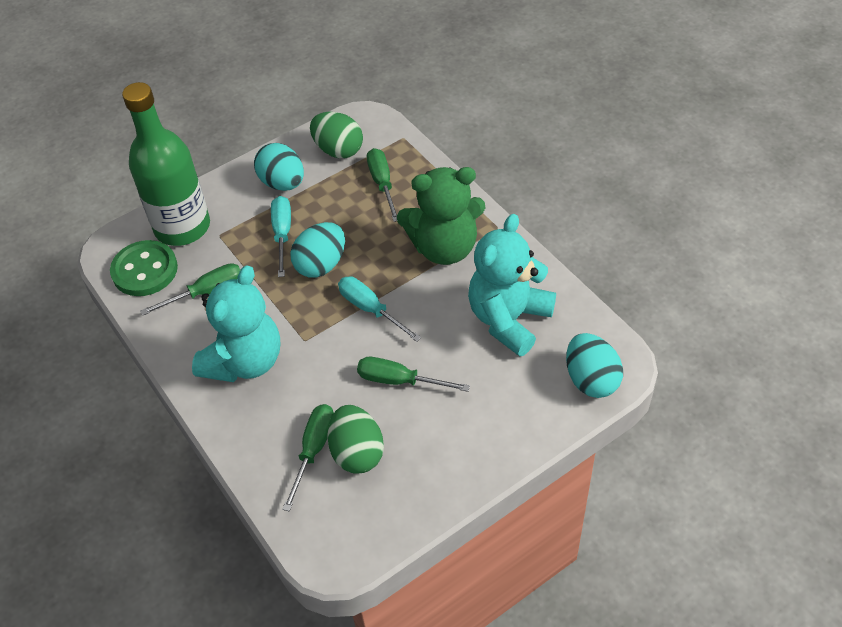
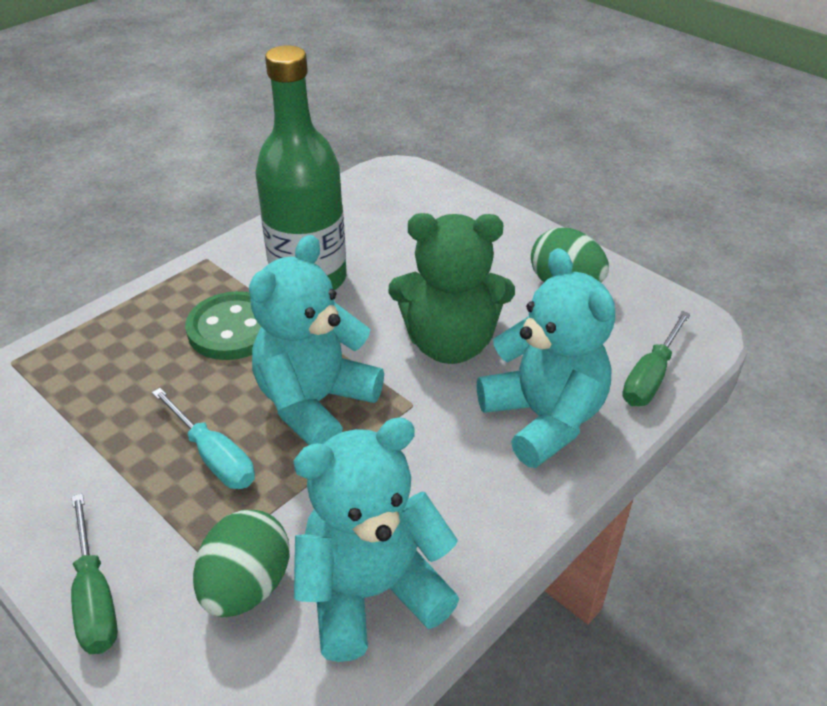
green screwdriver: 4 -> 2
turquoise egg: 3 -> 0
turquoise screwdriver: 2 -> 1
turquoise teddy bear: 2 -> 3

